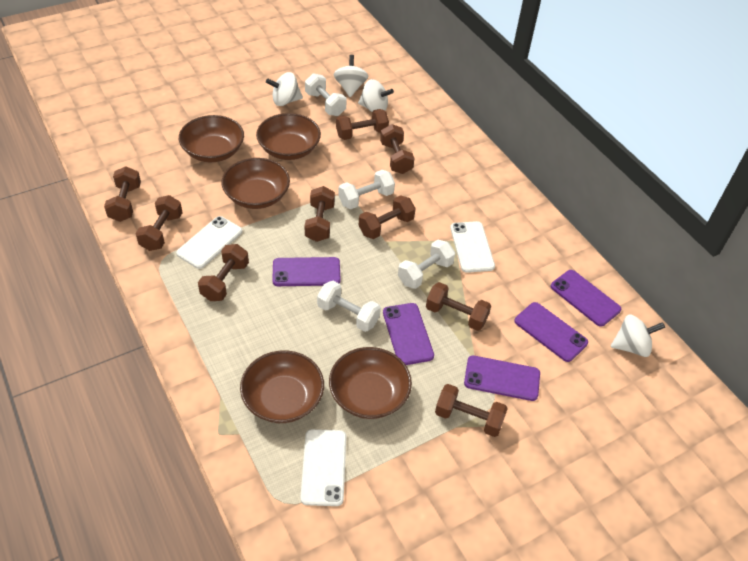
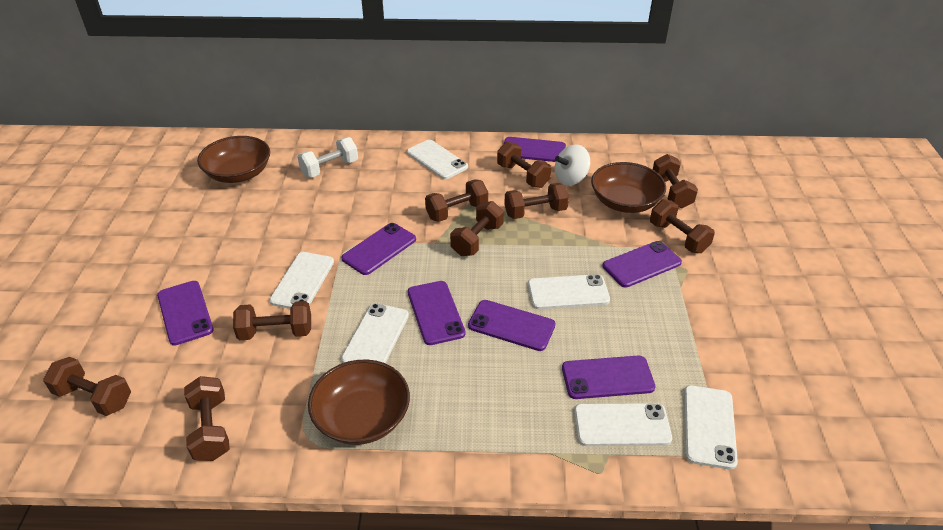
brown bowl: 5 -> 3
purple phone: 5 -> 7
white dumbbell: 4 -> 1
white phone: 3 -> 6
white spinning top: 4 -> 1

